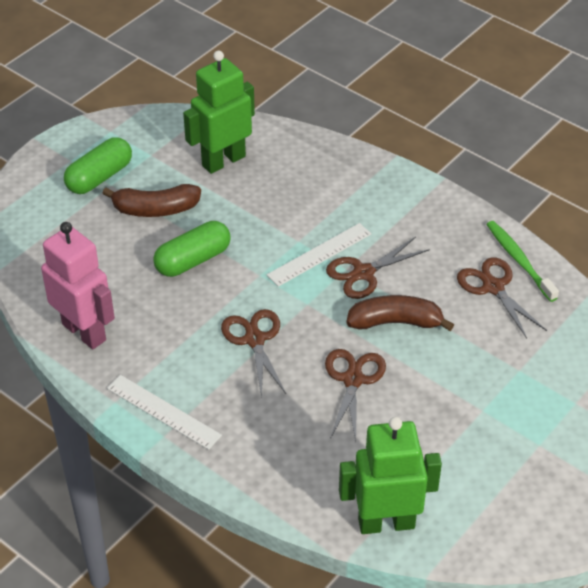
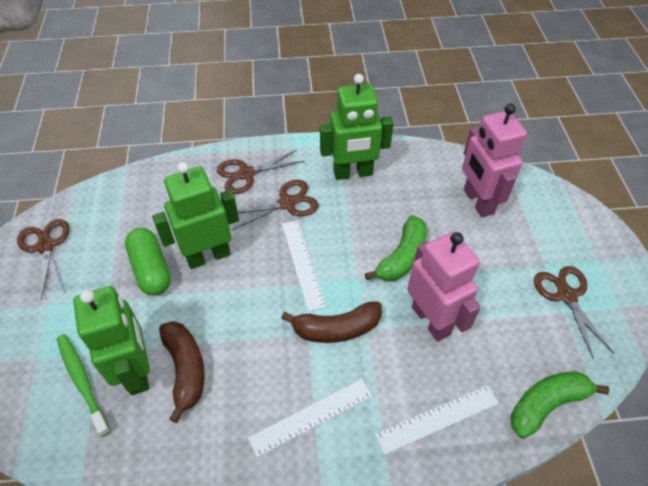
green banana: 0 -> 2
green capsule: 2 -> 1
green robot: 2 -> 3
pink robot: 1 -> 2
white ruler: 2 -> 3

